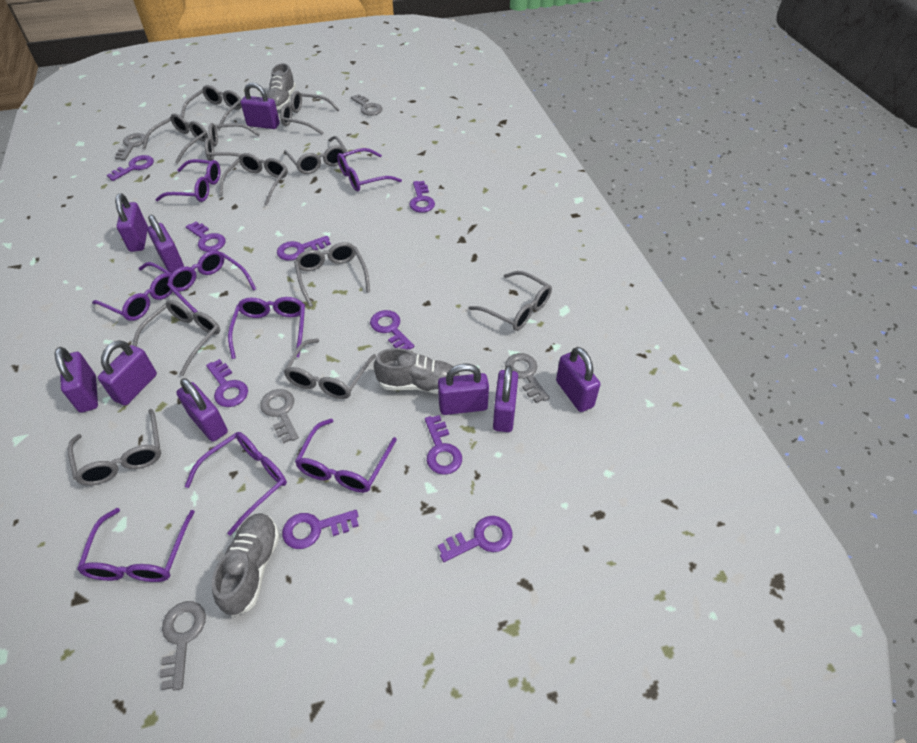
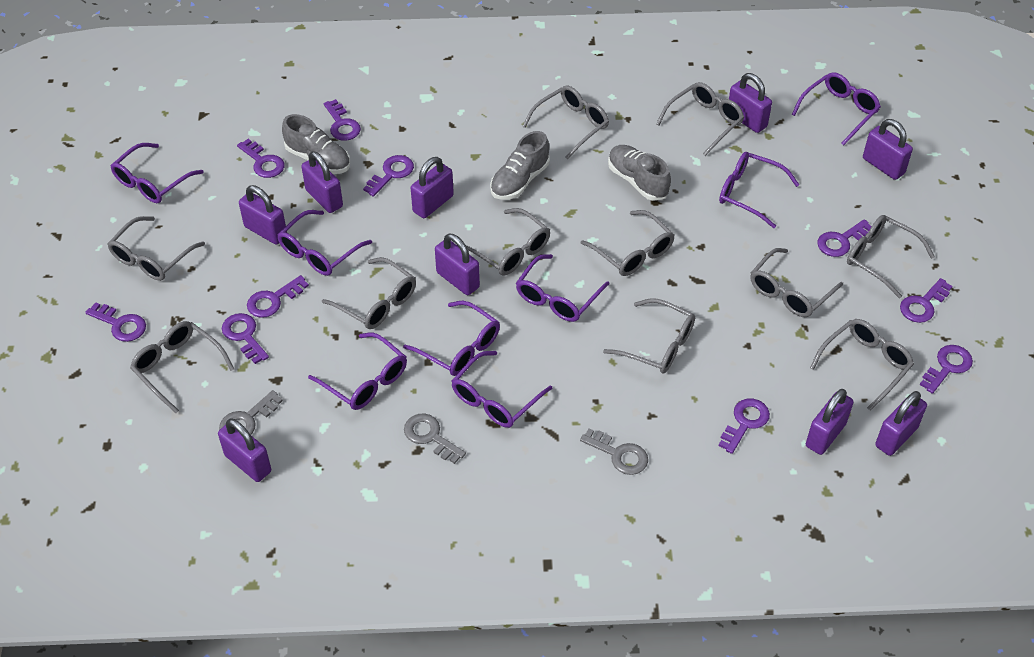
grey key: 5 -> 3
purple key: 9 -> 10

